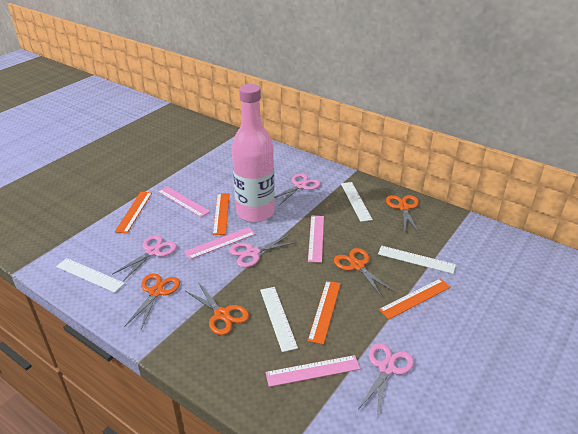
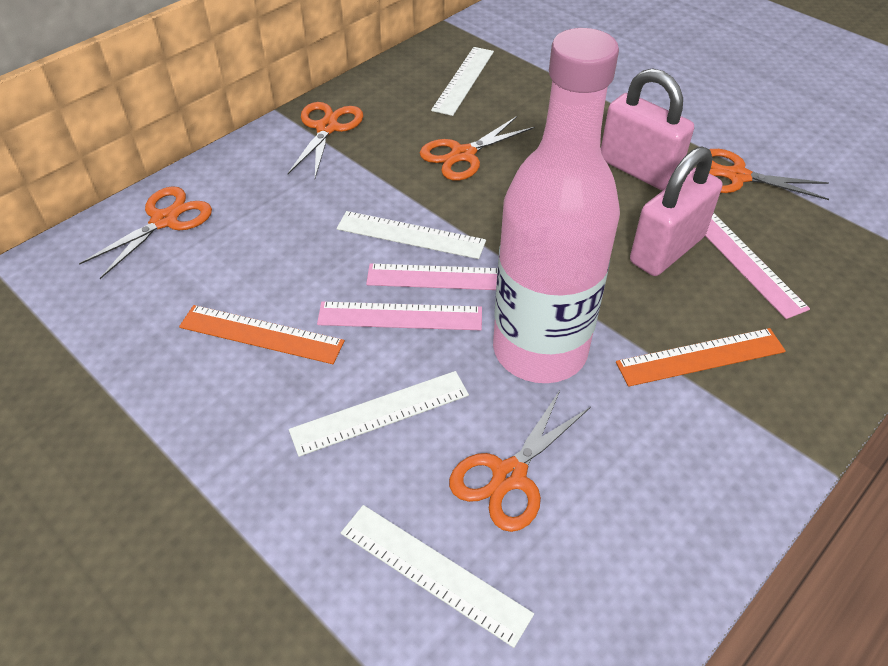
orange ruler: 4 -> 2
orange scissors: 4 -> 5
pink padlock: 0 -> 2
pink ruler: 4 -> 3
pink scissors: 4 -> 0

